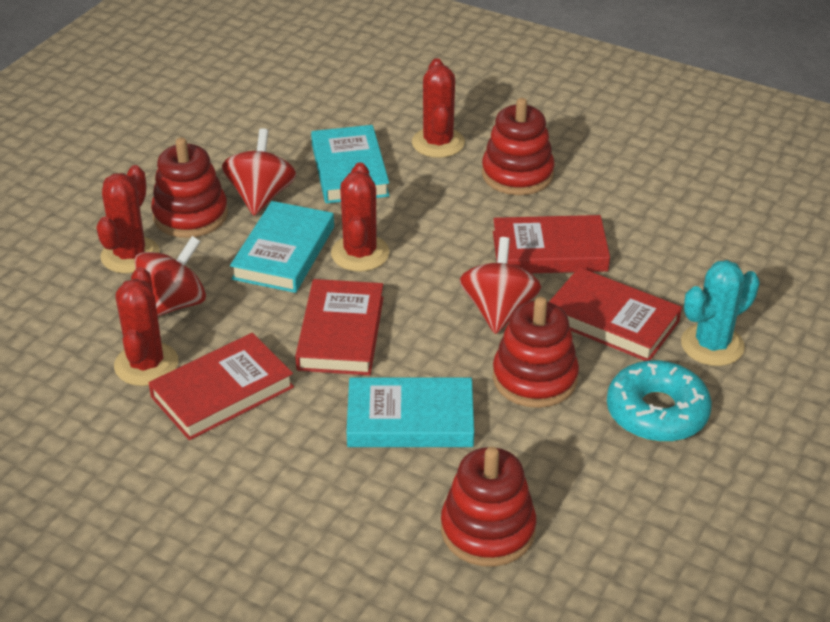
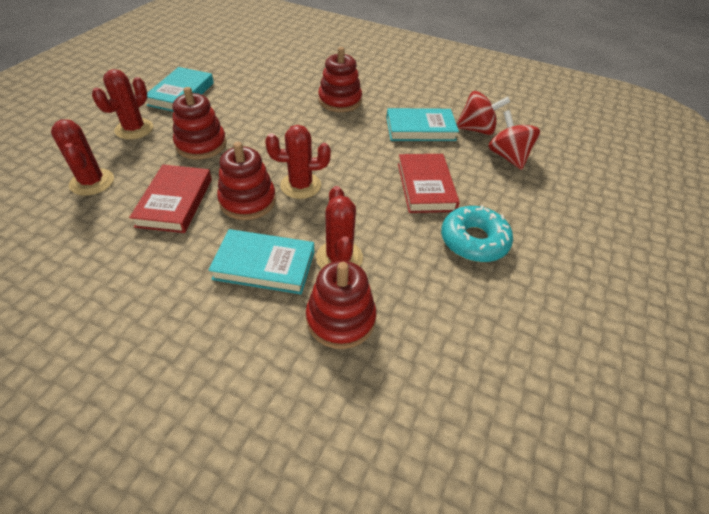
red book: 4 -> 2
red spinning top: 3 -> 2
turquoise cactus: 1 -> 0

